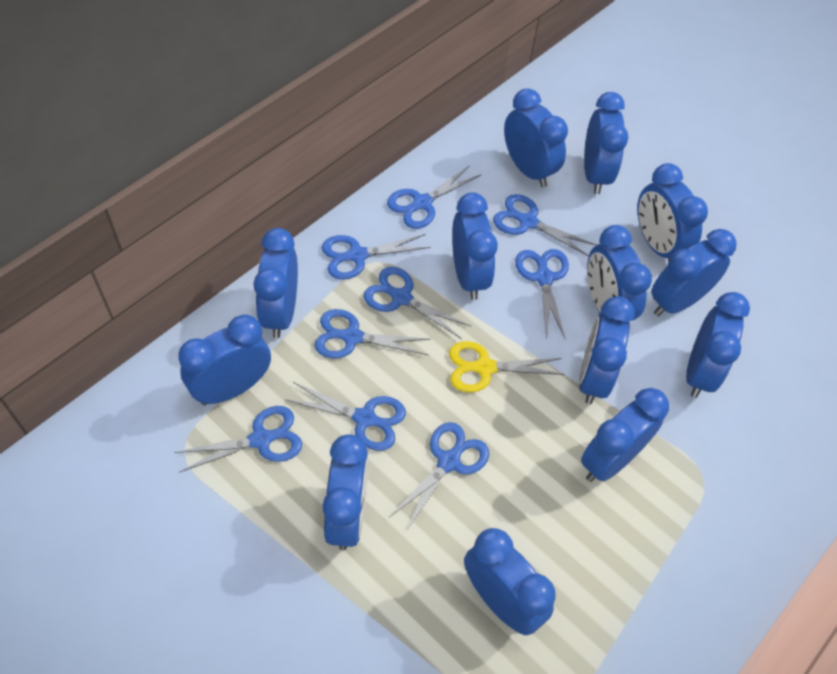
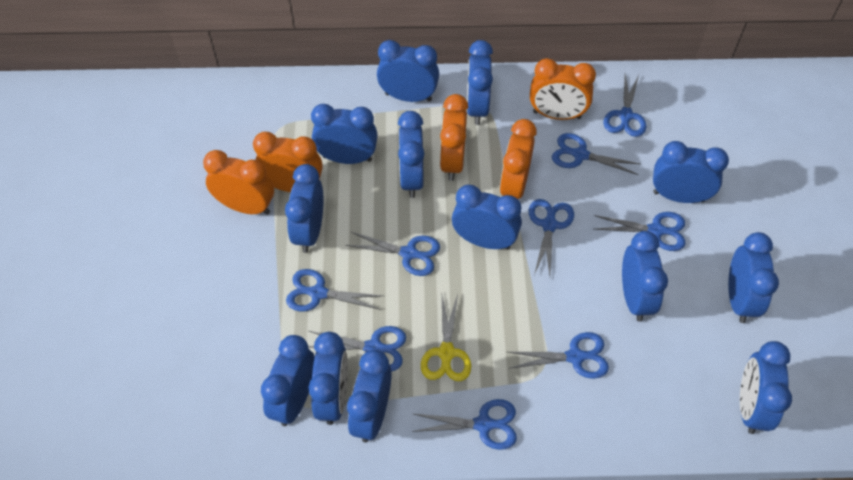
orange clock: 0 -> 5

